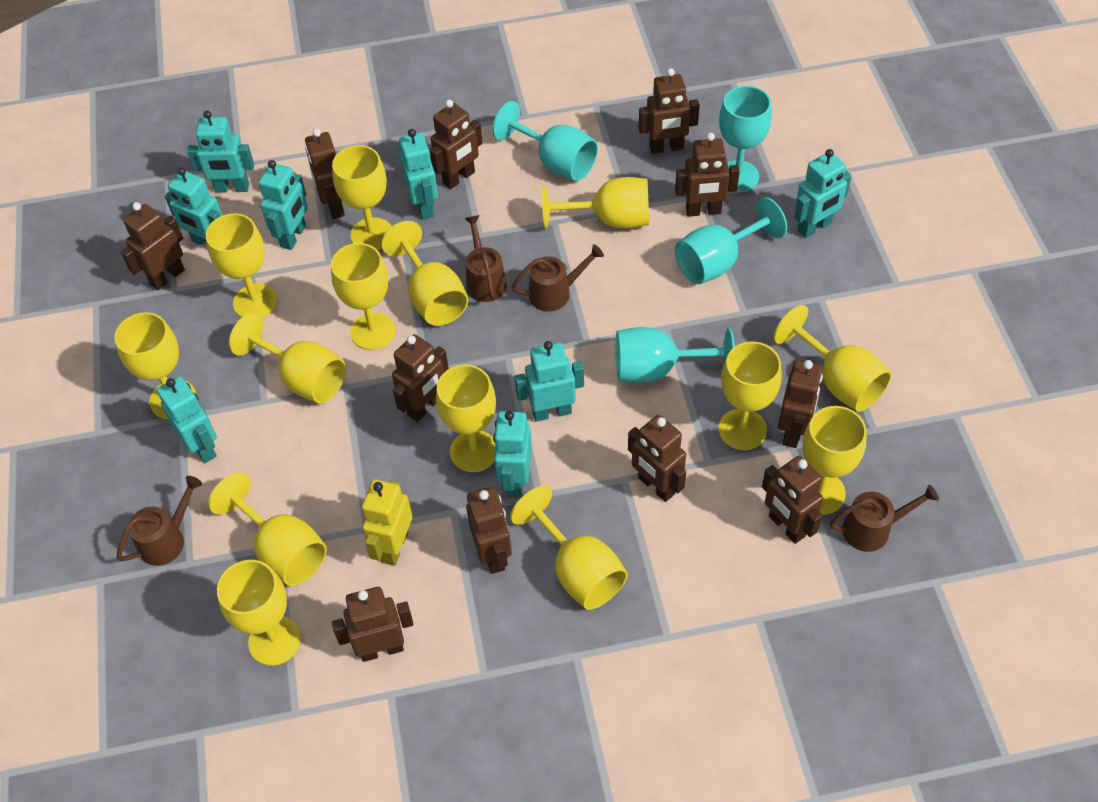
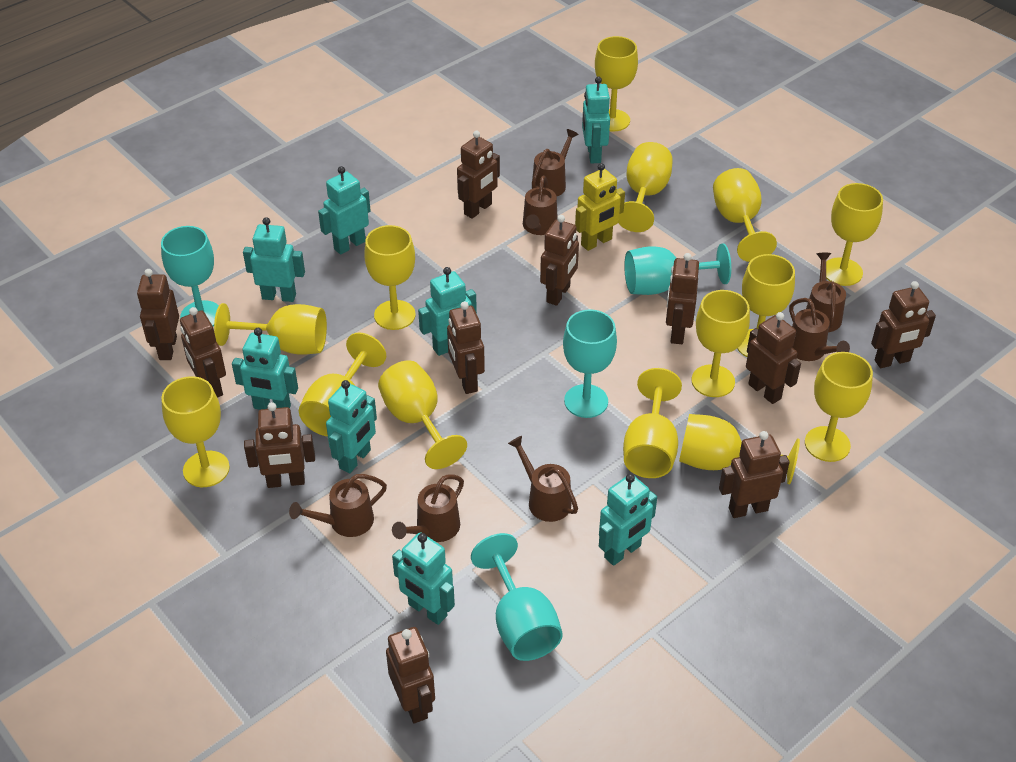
brown watering can: 4 -> 7

